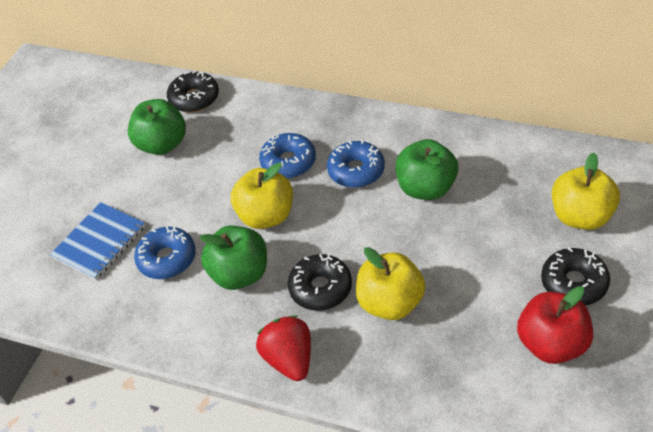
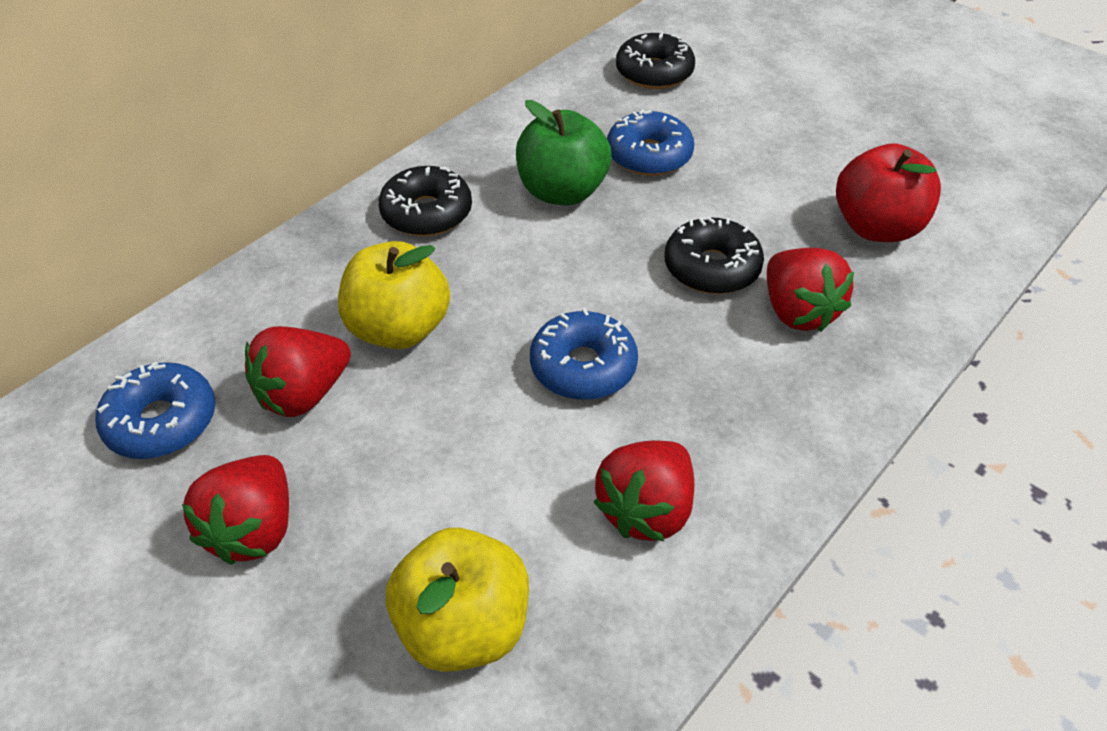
blue notebook: 1 -> 0
green apple: 3 -> 1
red strawberry: 1 -> 4
yellow apple: 3 -> 2

